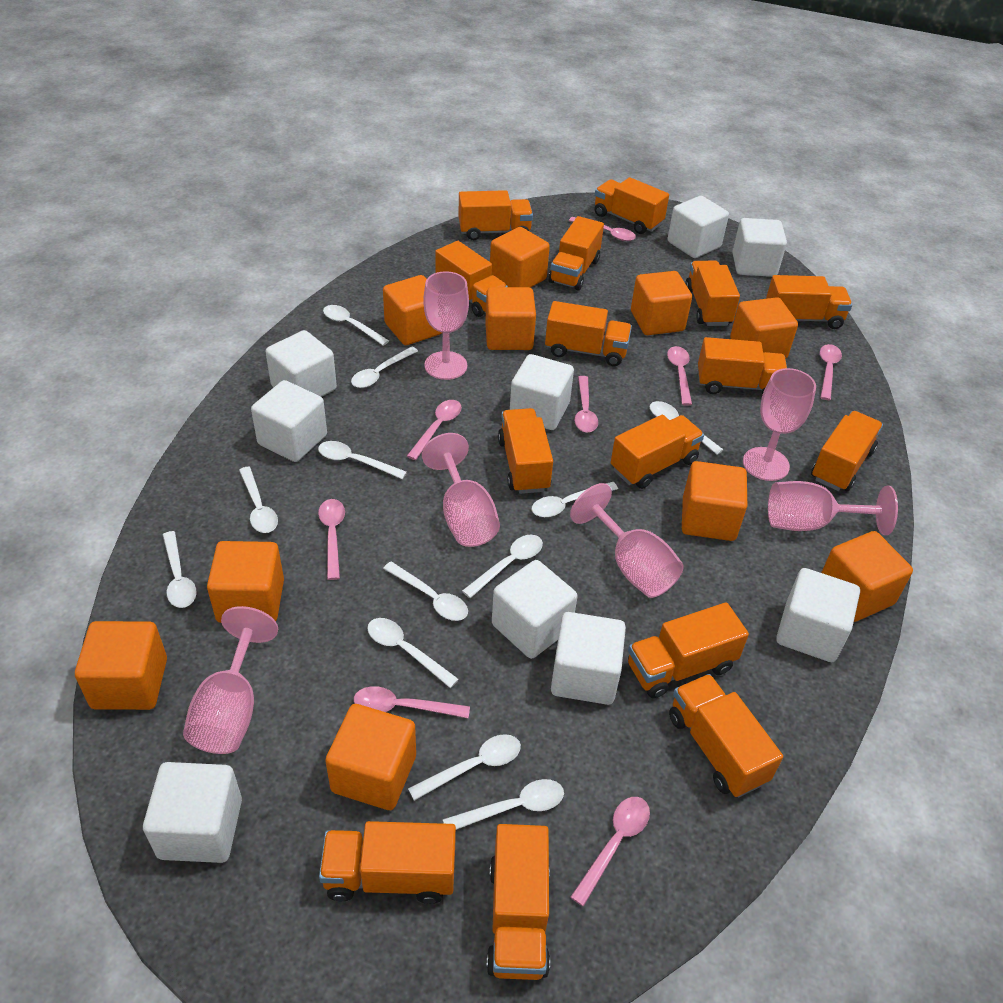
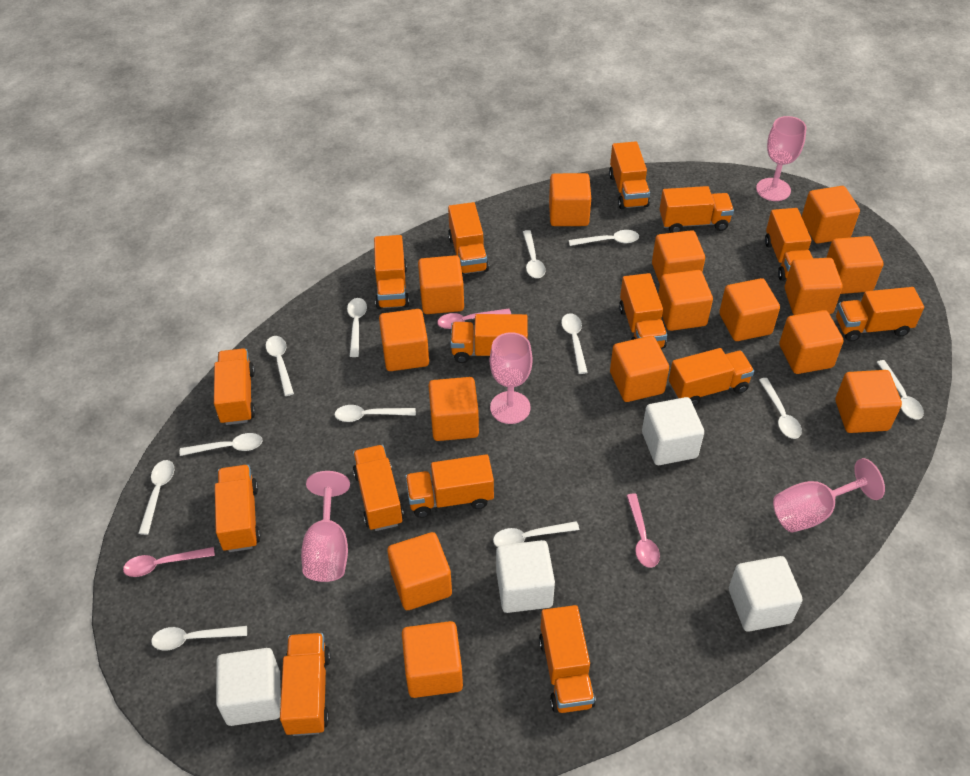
orange cube: 10 -> 15
pink goblet: 6 -> 4
pink spoon: 8 -> 3
white cube: 9 -> 4

